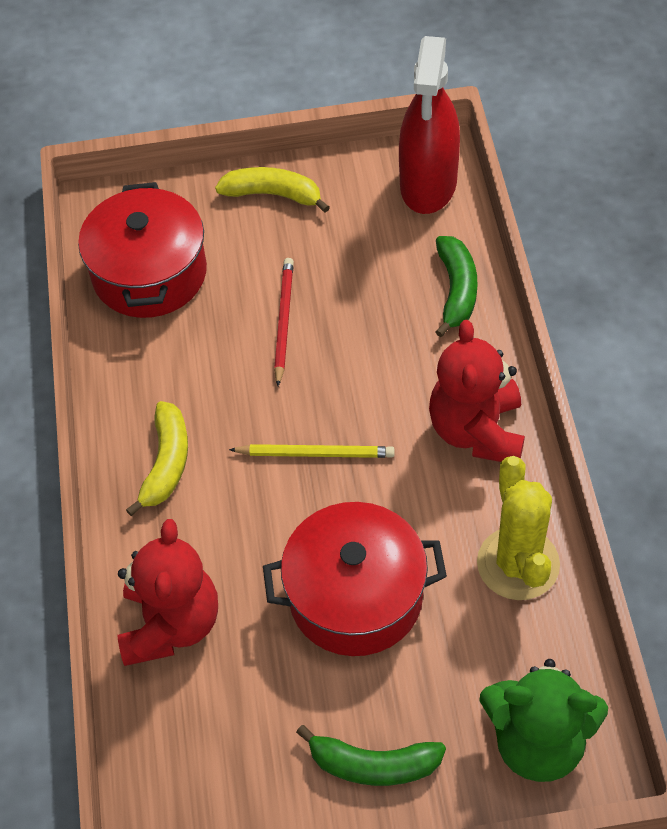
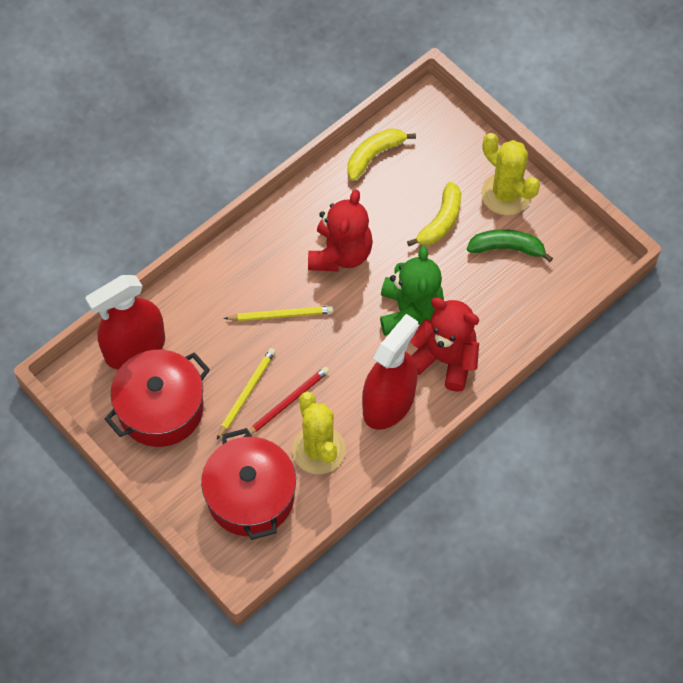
green banana: 2 -> 1
red spray bottle: 1 -> 2
yellow cactus: 1 -> 2
yellow pencil: 1 -> 2

